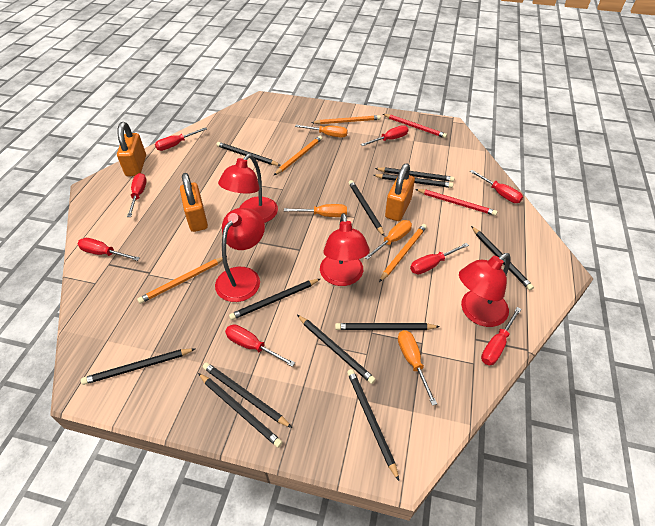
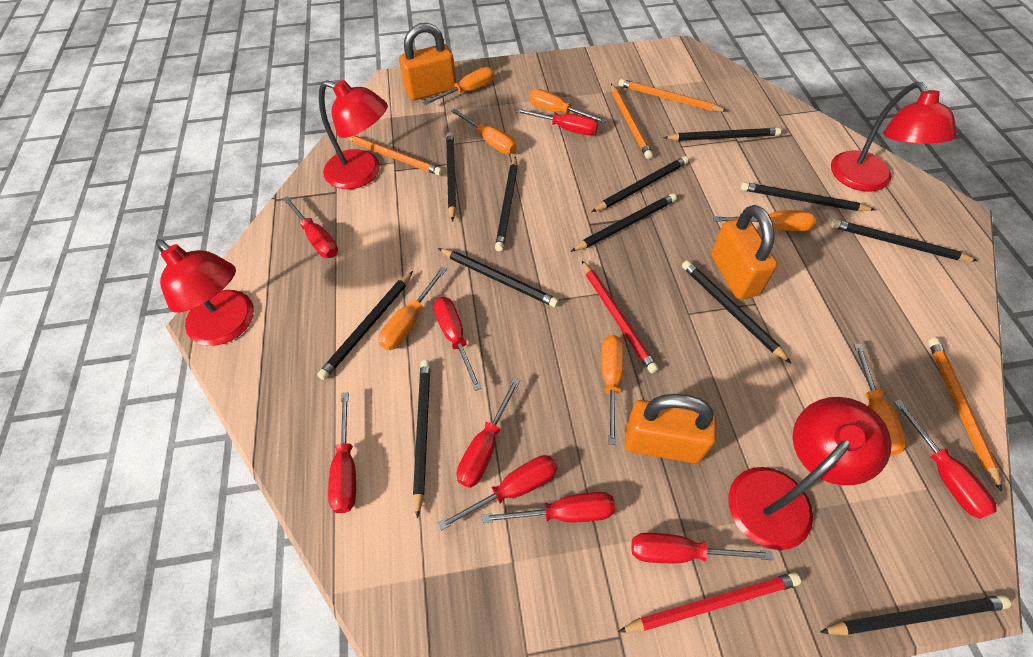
orange screwdriver: 4 -> 7
red screwdriver: 8 -> 9

